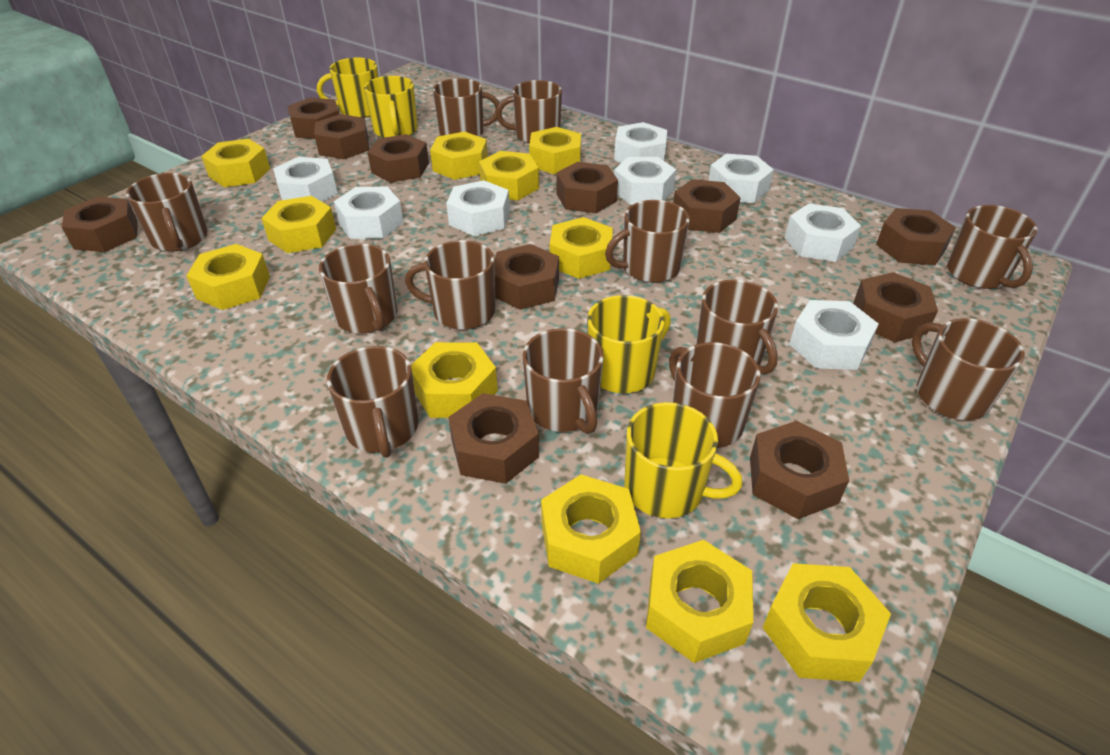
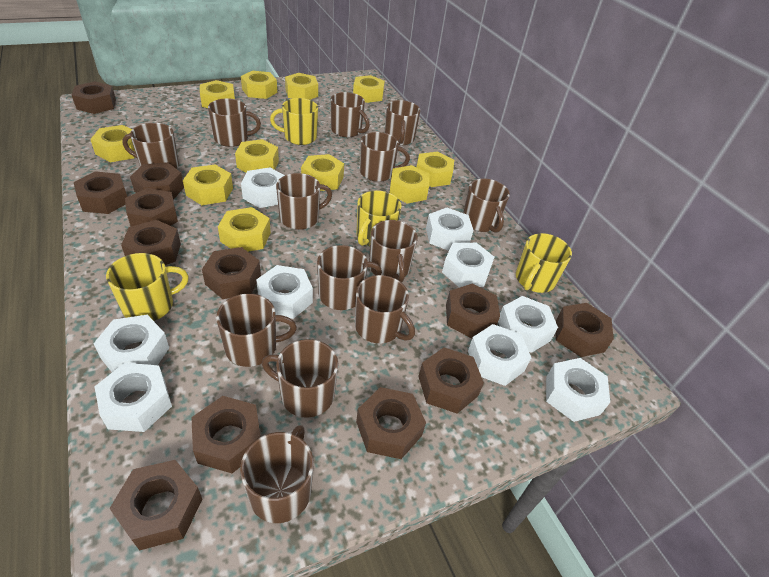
brown mug: 12 -> 13
brown nut: 11 -> 12
white nut: 8 -> 9

